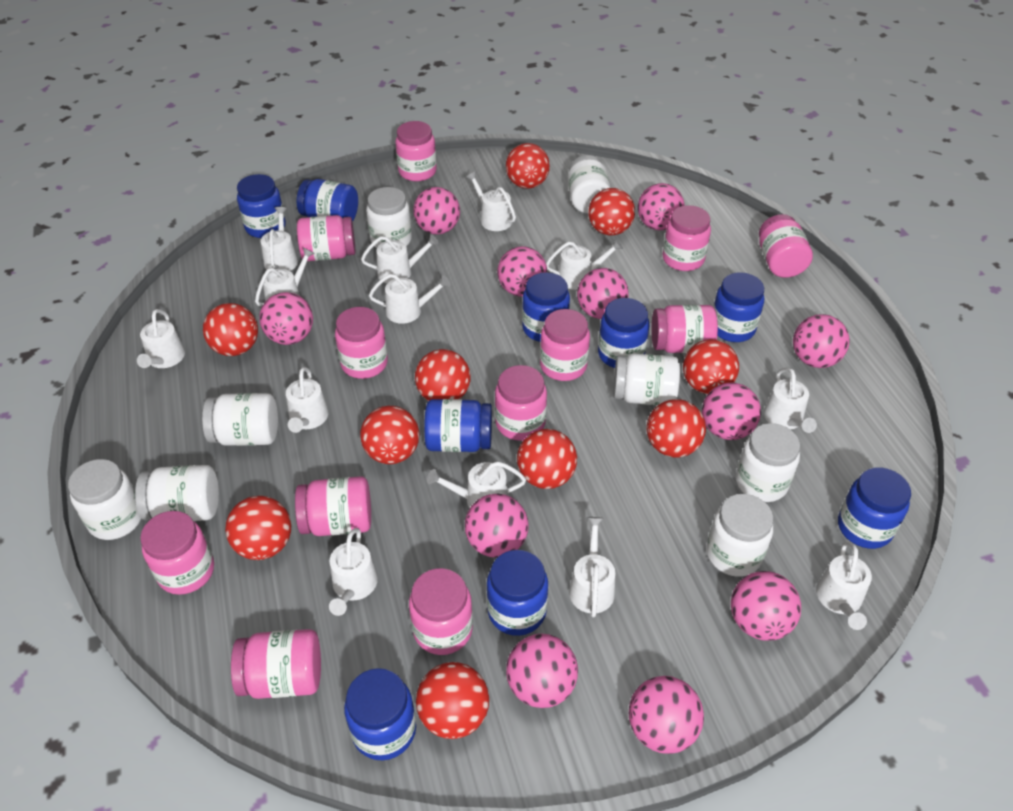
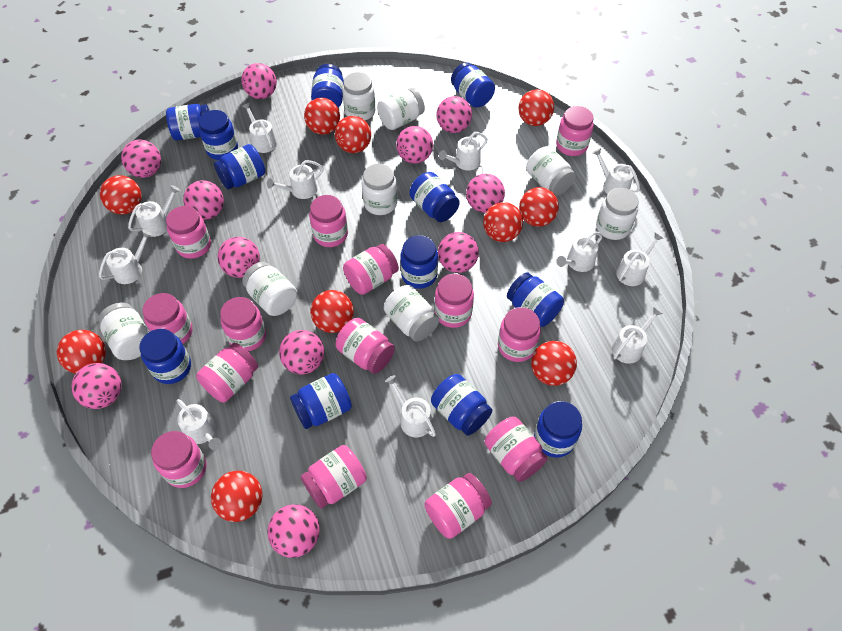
blue jar: 9 -> 12
pink jar: 12 -> 14
white watering can: 13 -> 11

